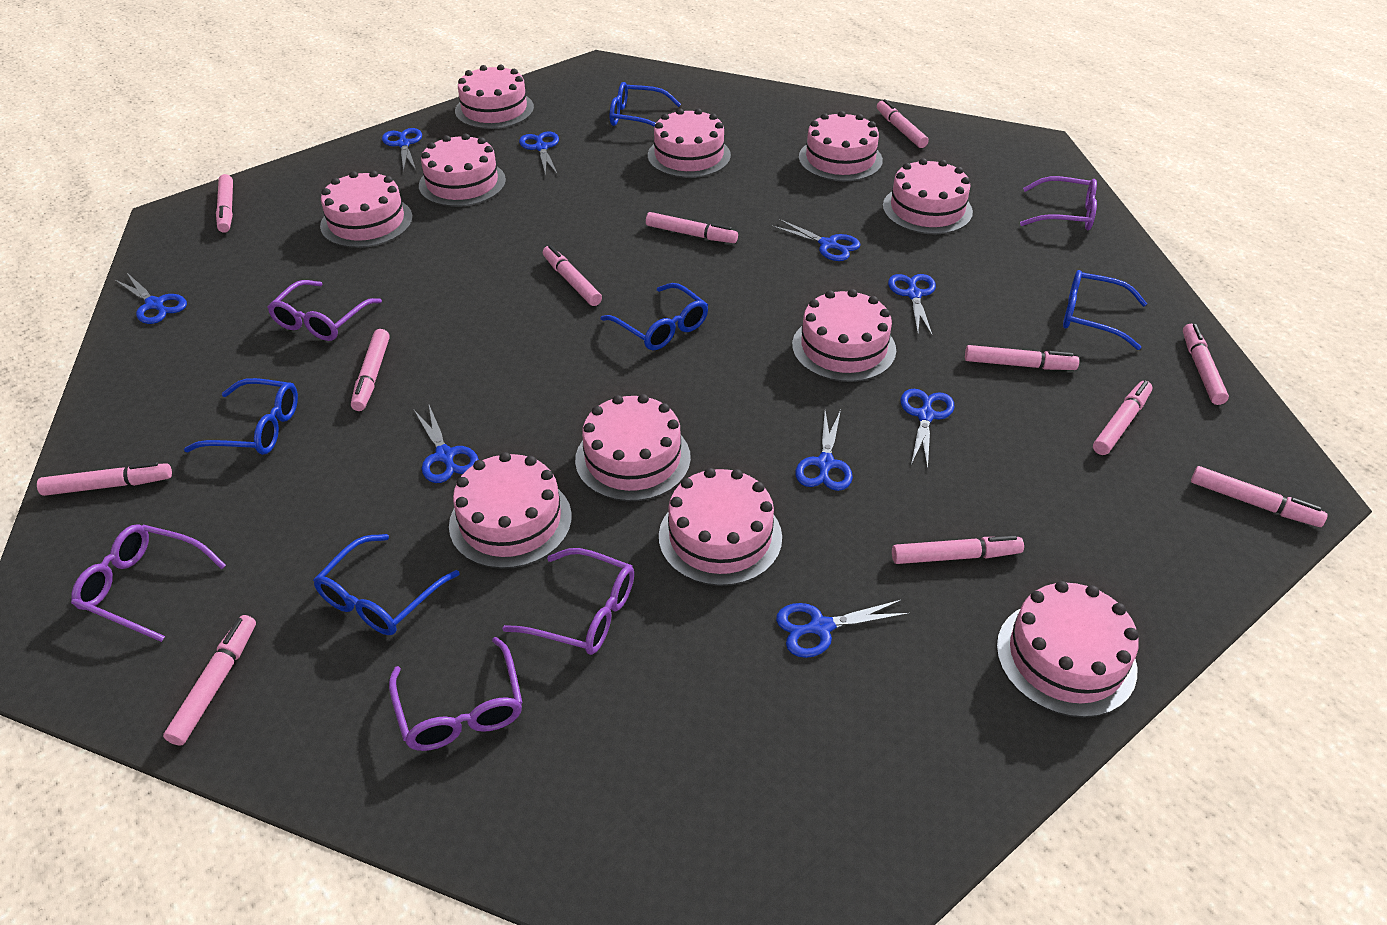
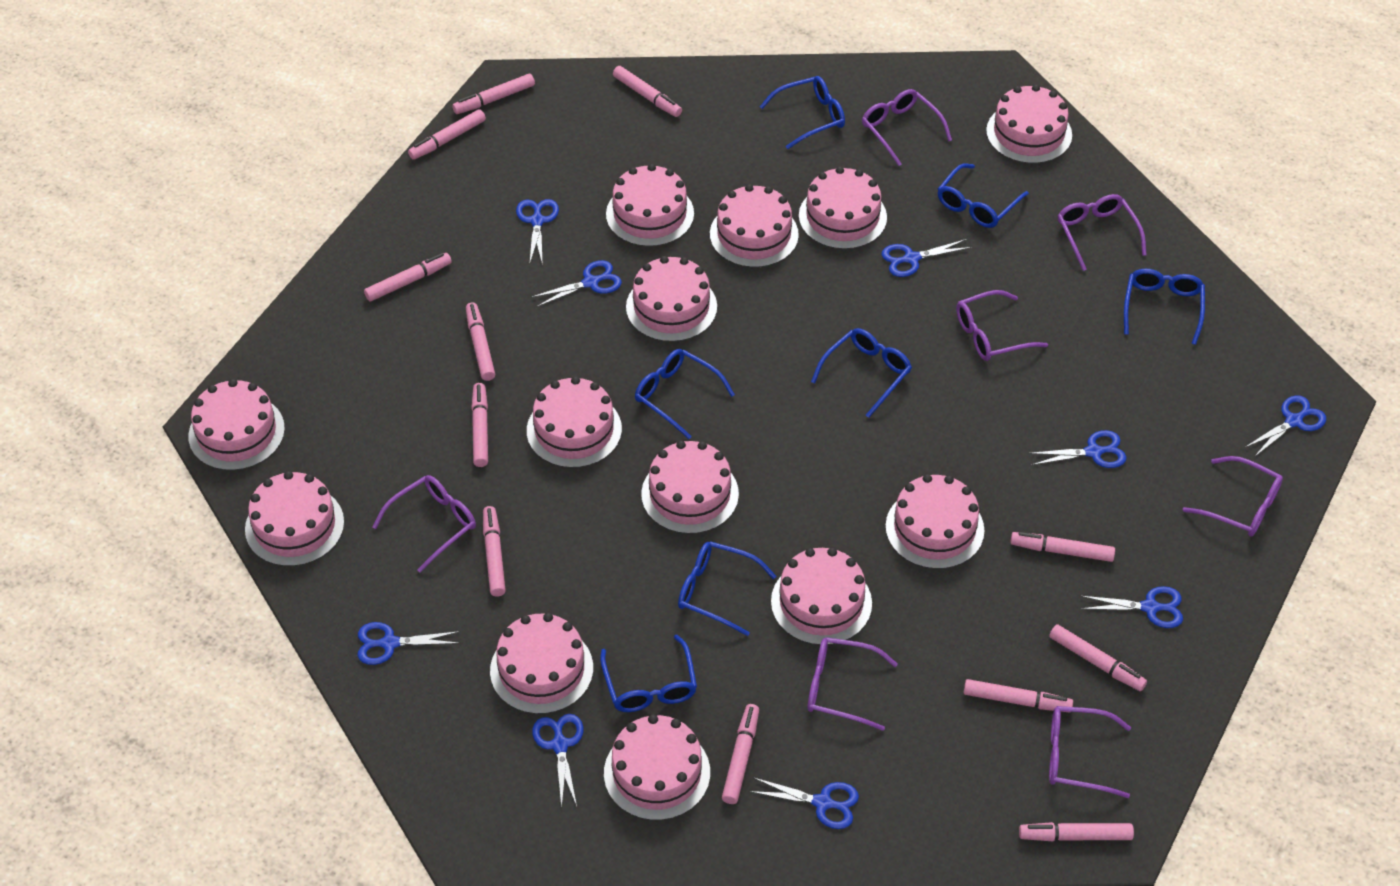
blue glasses: 5 -> 7
pink cake: 11 -> 13
purple glasses: 5 -> 7

